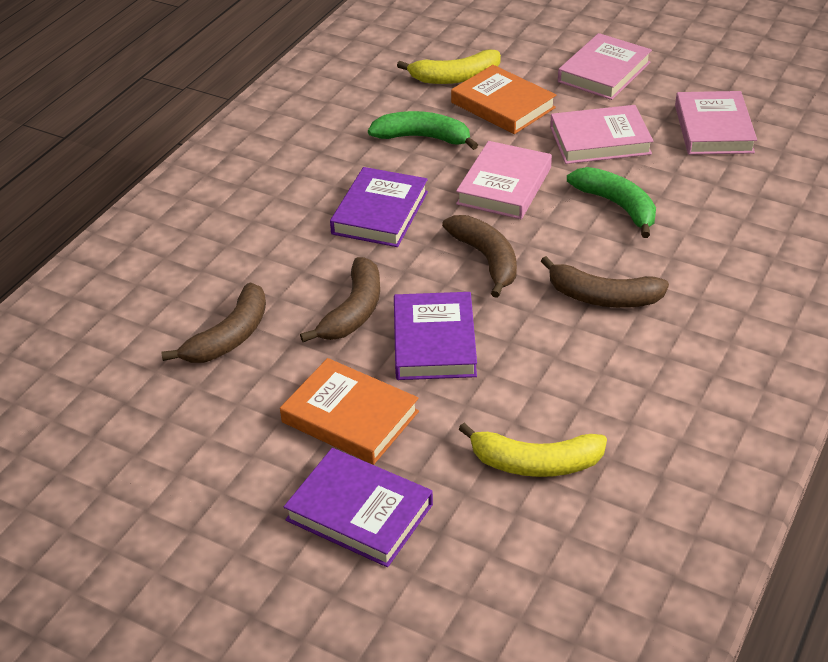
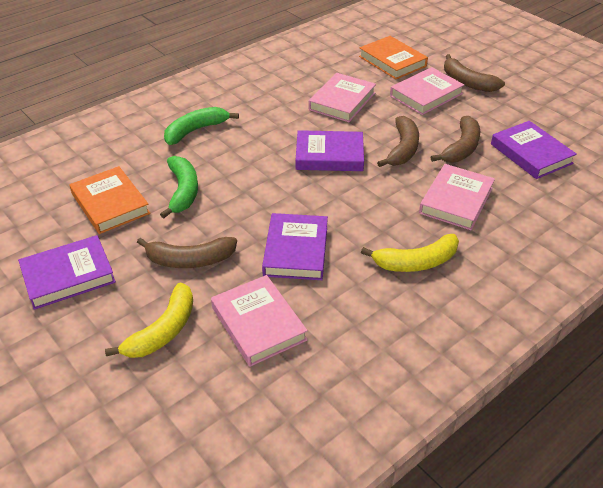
purple book: 3 -> 4

